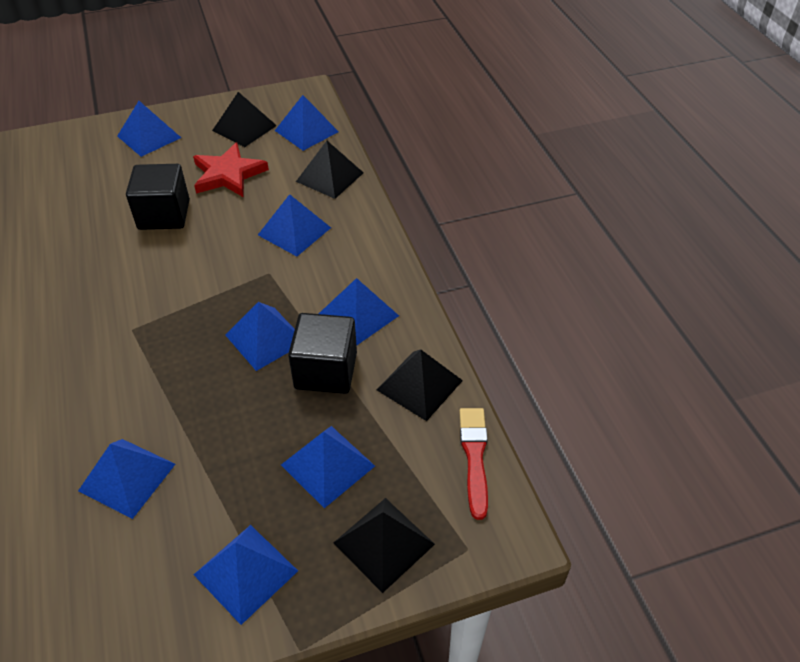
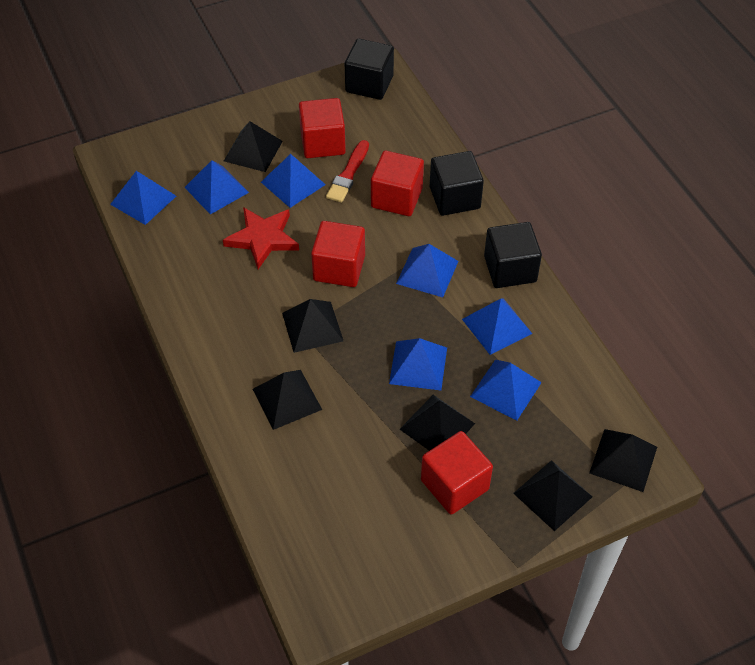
black cube: 2 -> 3
black pyramid: 4 -> 6
blue pyramid: 8 -> 7
red cube: 0 -> 4

